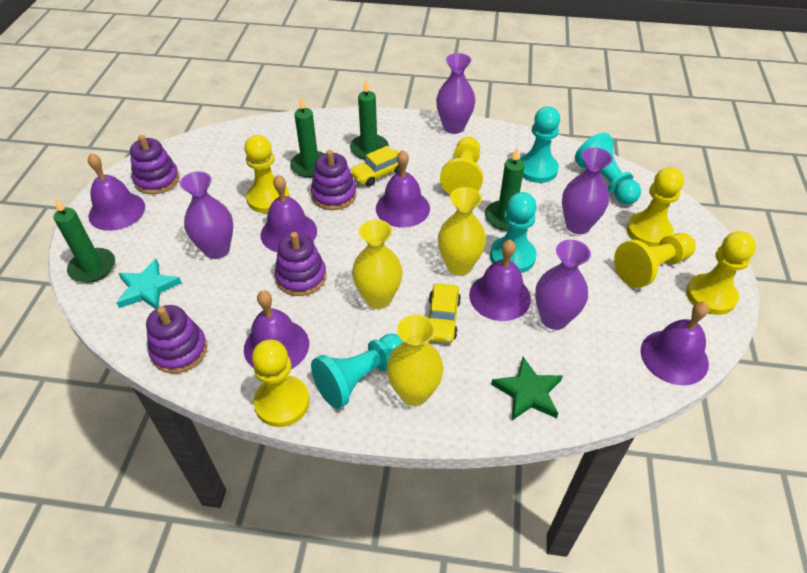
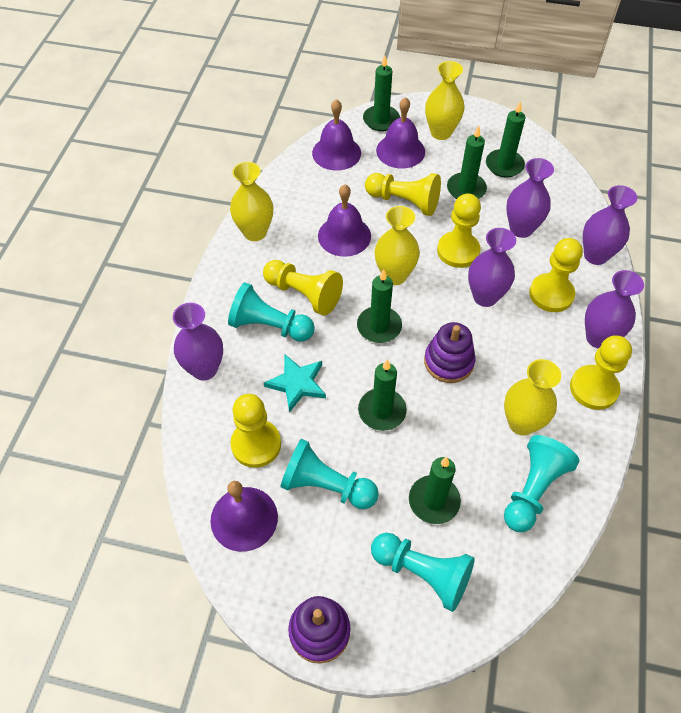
green candle: 4 -> 6
green star: 1 -> 0
purple bell: 6 -> 4
purple stacking toy: 4 -> 2
purple vase: 4 -> 5
yellow car: 2 -> 0
yellow vase: 3 -> 4

